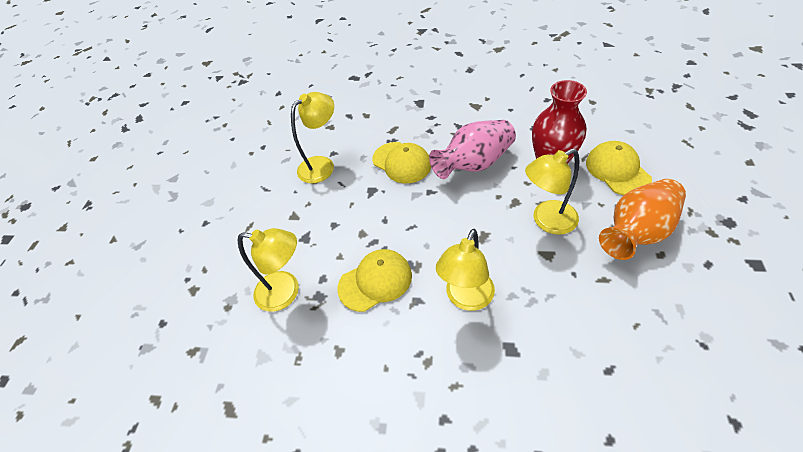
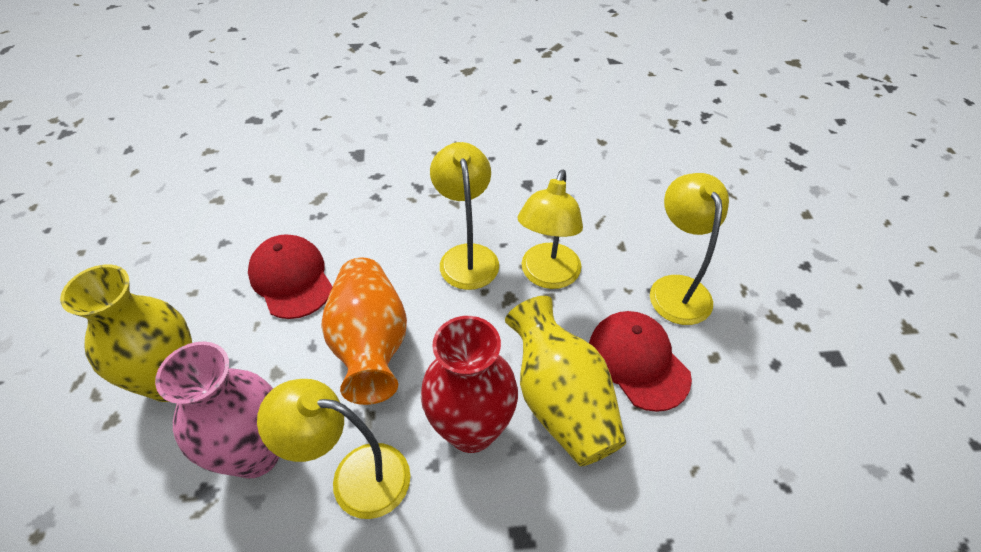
red cap: 0 -> 2
yellow cap: 3 -> 0
yellow vase: 0 -> 2

